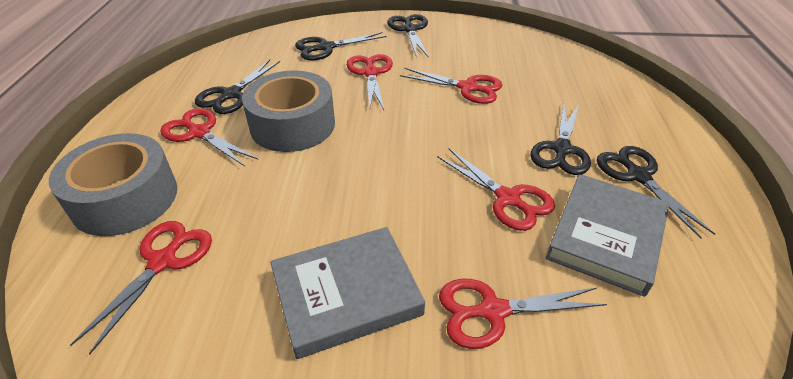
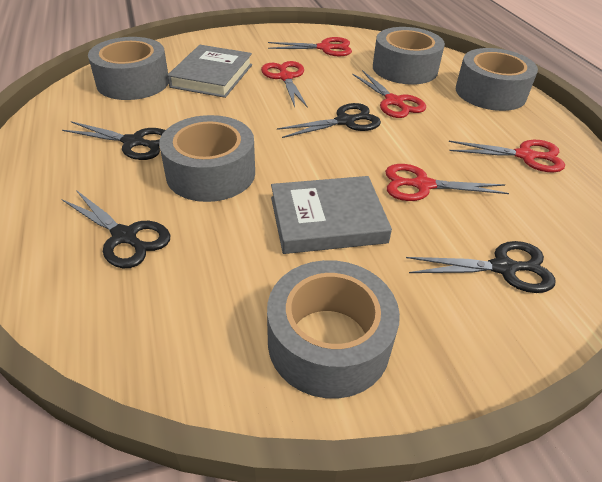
black scissors: 5 -> 4
grey tape: 2 -> 5
red scissors: 6 -> 5

